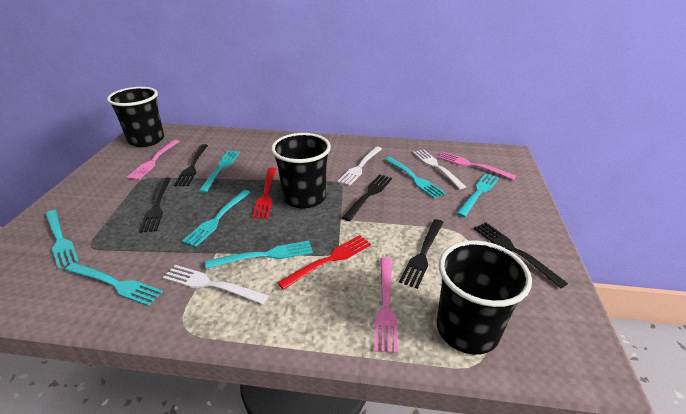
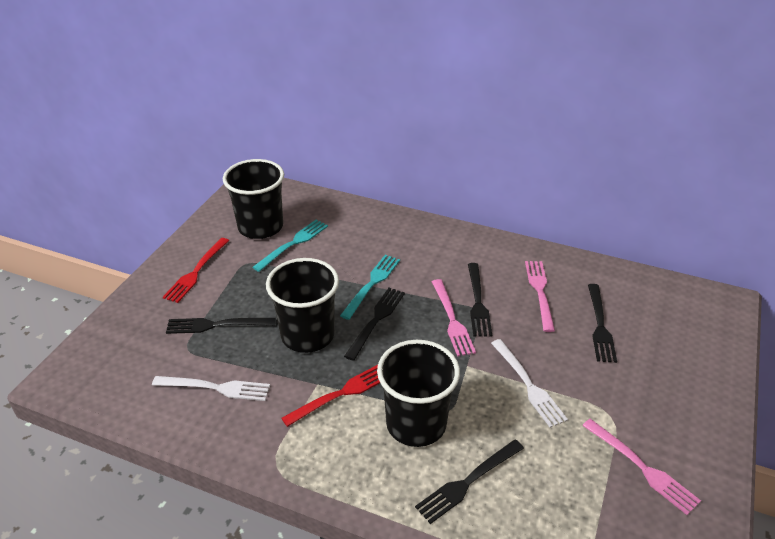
turquoise fork: 7 -> 2
white fork: 3 -> 2

